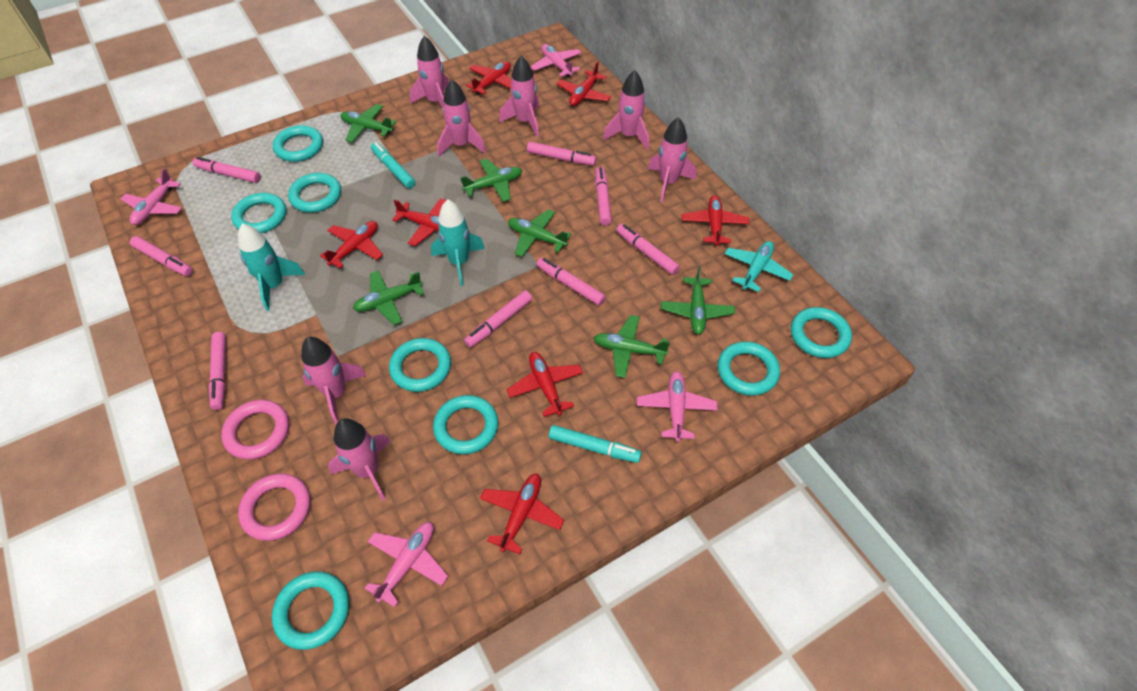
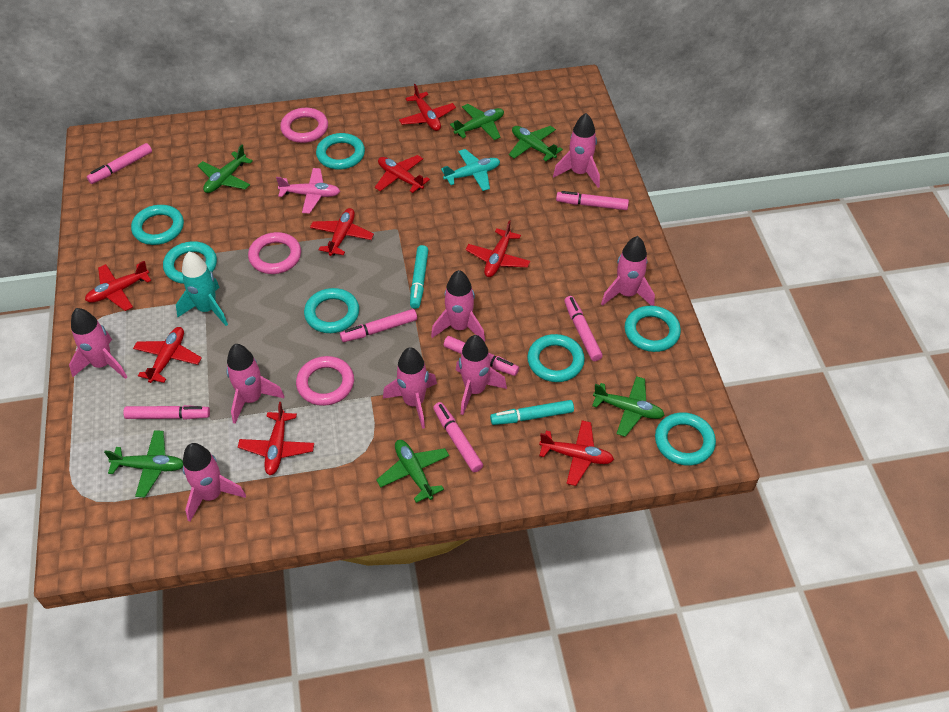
pink marker: 8 -> 7
pink plane: 4 -> 1
pink ring: 2 -> 3
pink rocket: 7 -> 8
red plane: 7 -> 8
turquoise ring: 8 -> 7
turquoise rocket: 2 -> 1

